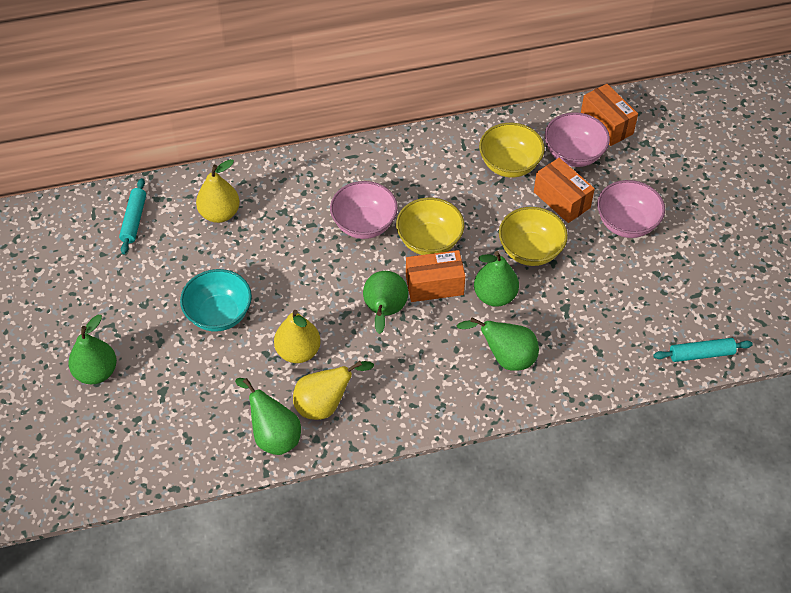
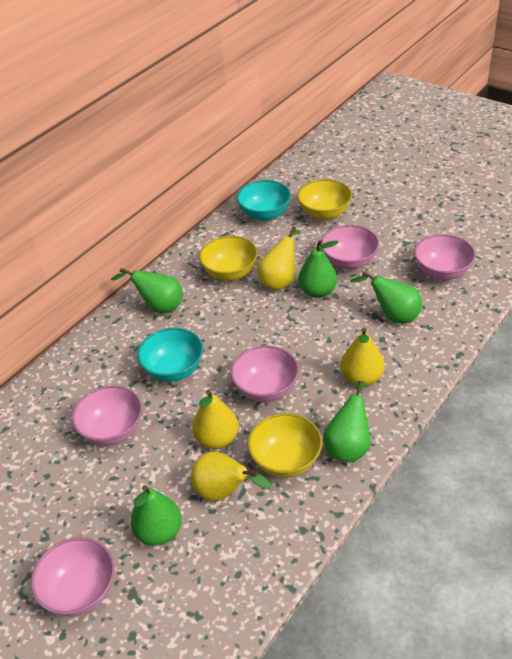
orange box: 3 -> 0
pink bowl: 3 -> 5
turquoise bowl: 1 -> 2
turquoise rolling pin: 2 -> 0
yellow pear: 3 -> 4

